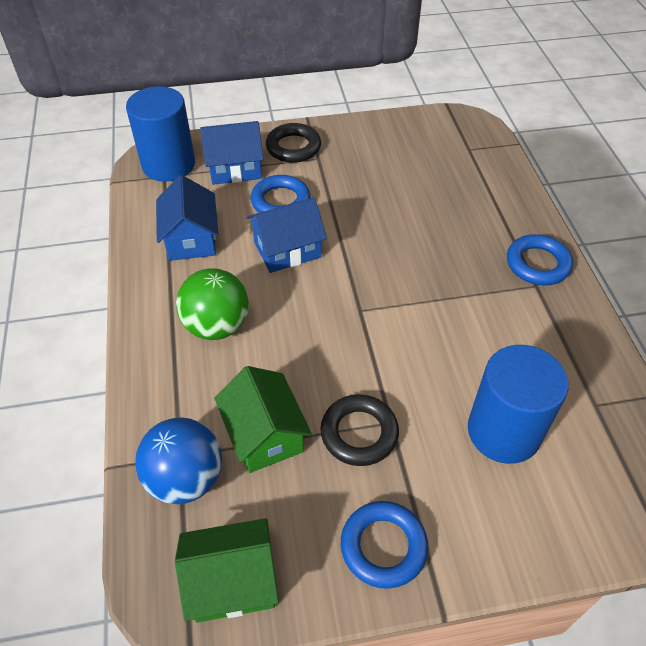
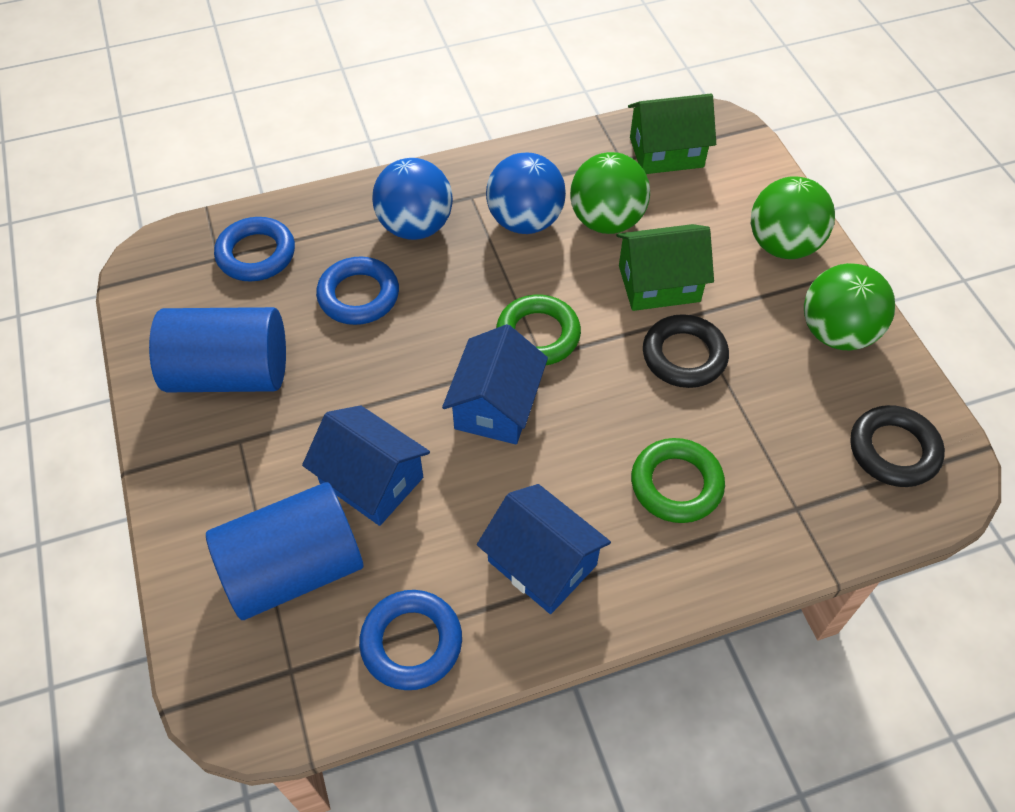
blue ball: 1 -> 2
green ball: 1 -> 3
green ring: 0 -> 2

